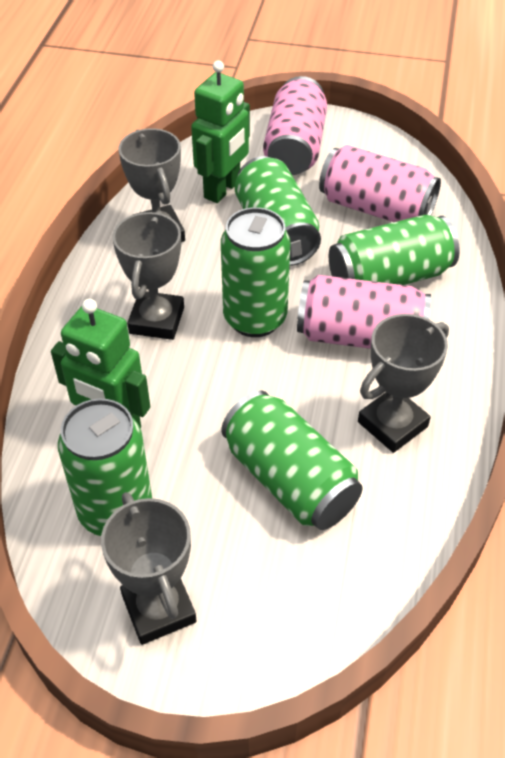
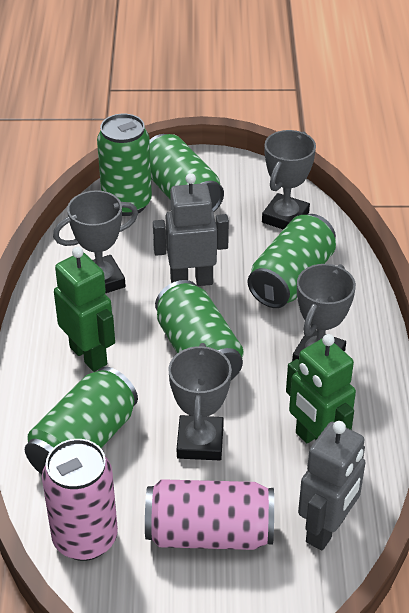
grey robot: 0 -> 2
pink can: 3 -> 2

